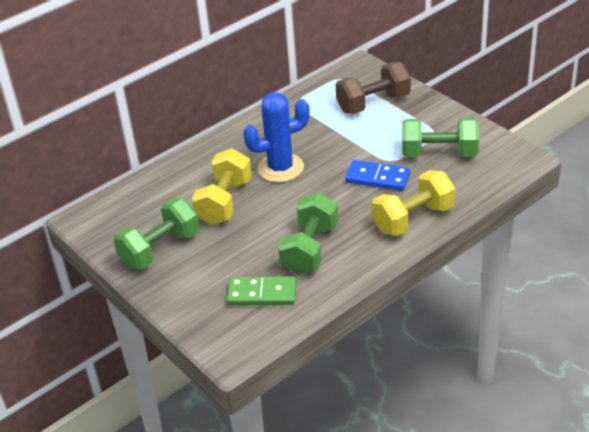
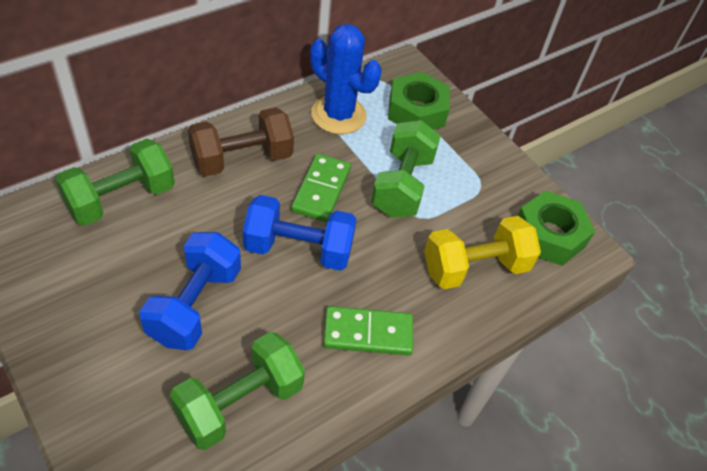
blue domino: 1 -> 0
blue dumbbell: 0 -> 2
green domino: 1 -> 2
green nut: 0 -> 2
yellow dumbbell: 2 -> 1

